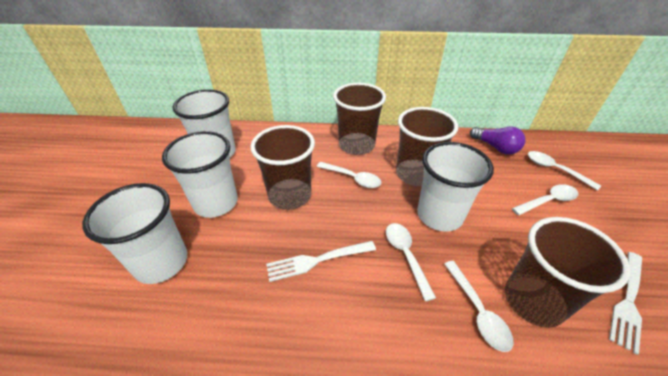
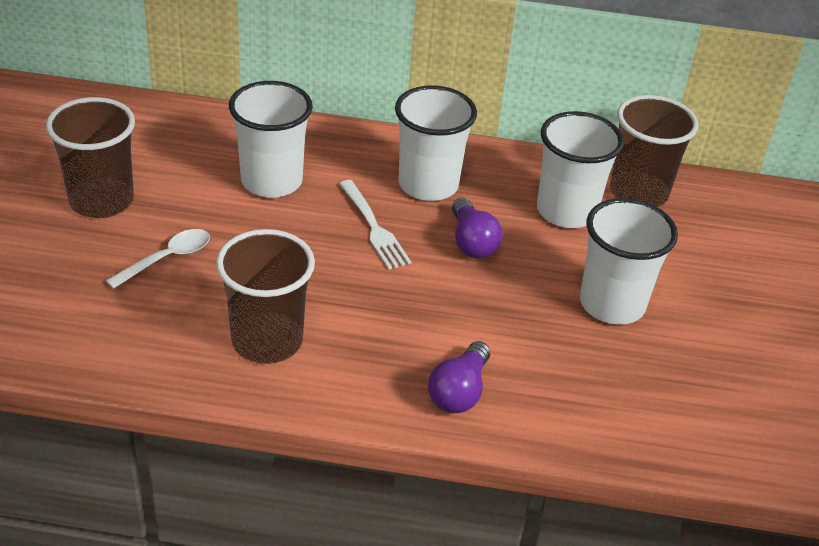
brown cup: 4 -> 3
purple light bulb: 1 -> 2
white fork: 2 -> 1
white spoon: 5 -> 1

